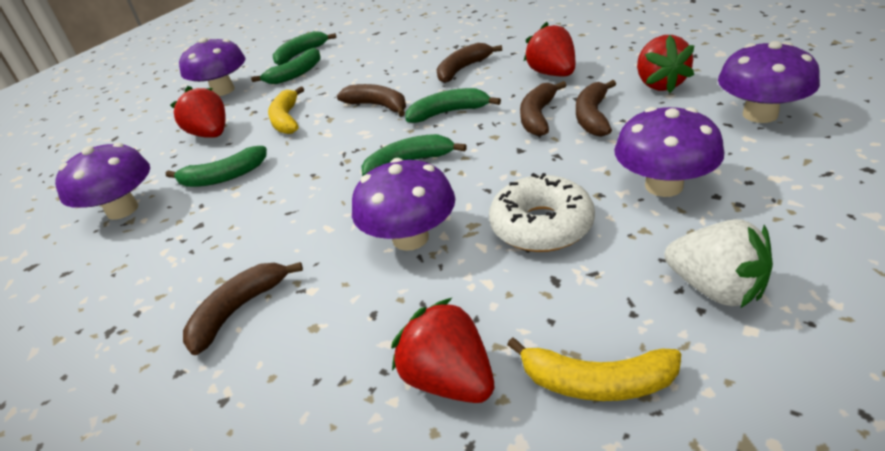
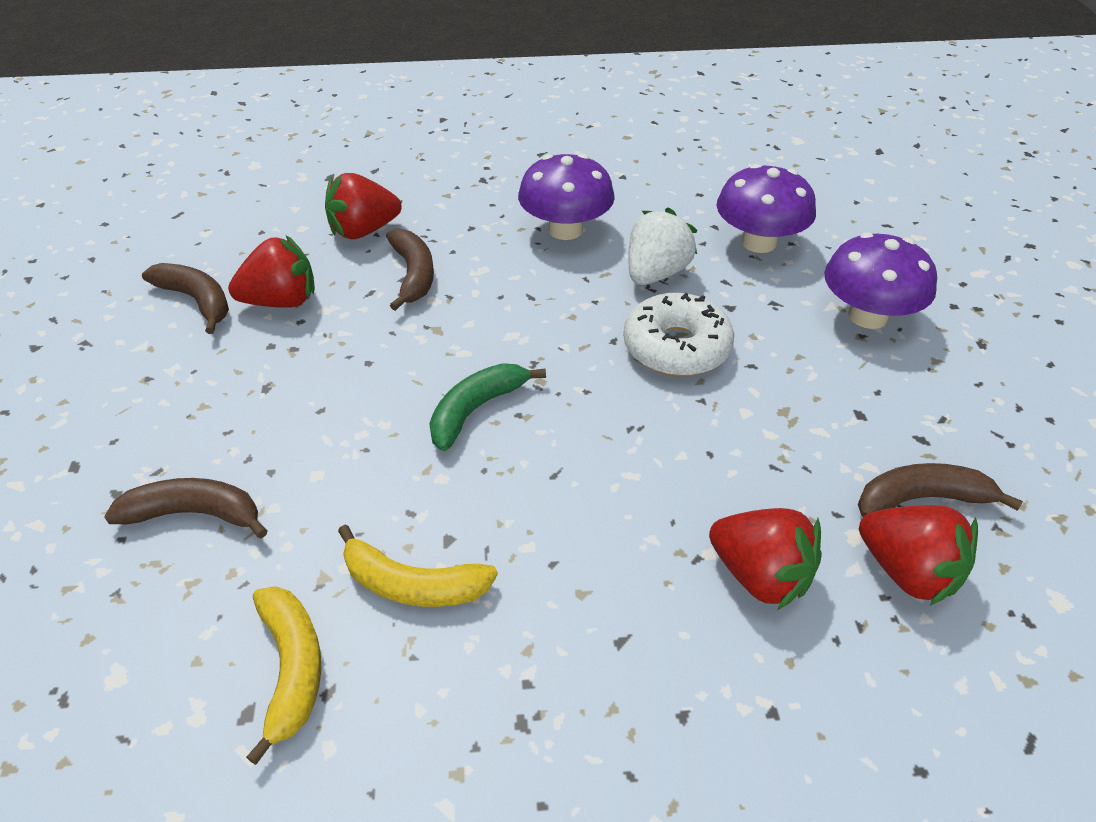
brown banana: 5 -> 4
green banana: 5 -> 1
purple mushroom: 5 -> 3

